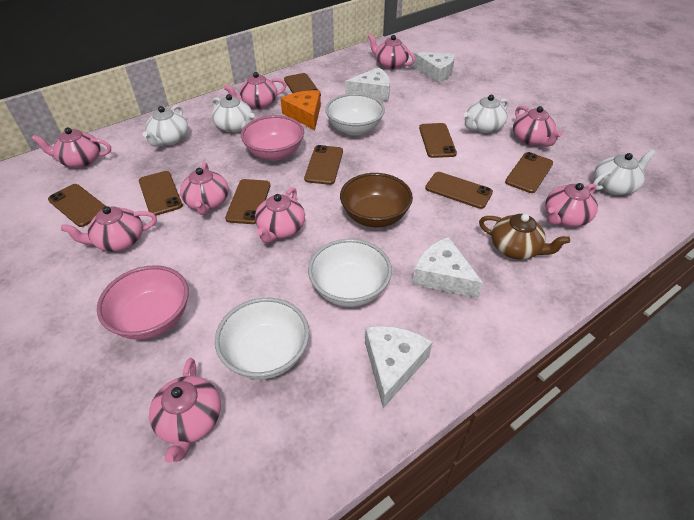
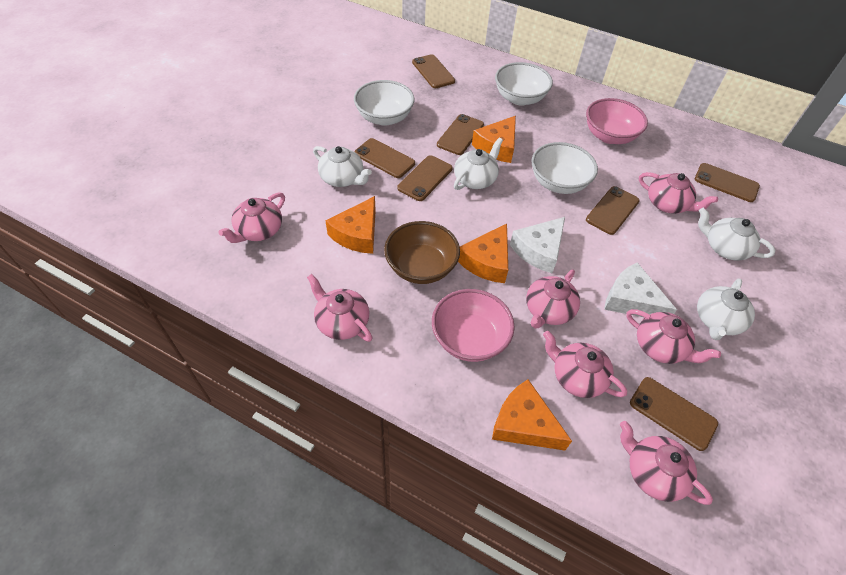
brown phone: 8 -> 7
brown teapot: 1 -> 0
orange cheese: 1 -> 4
pink teapot: 9 -> 7
white cheese: 4 -> 2

